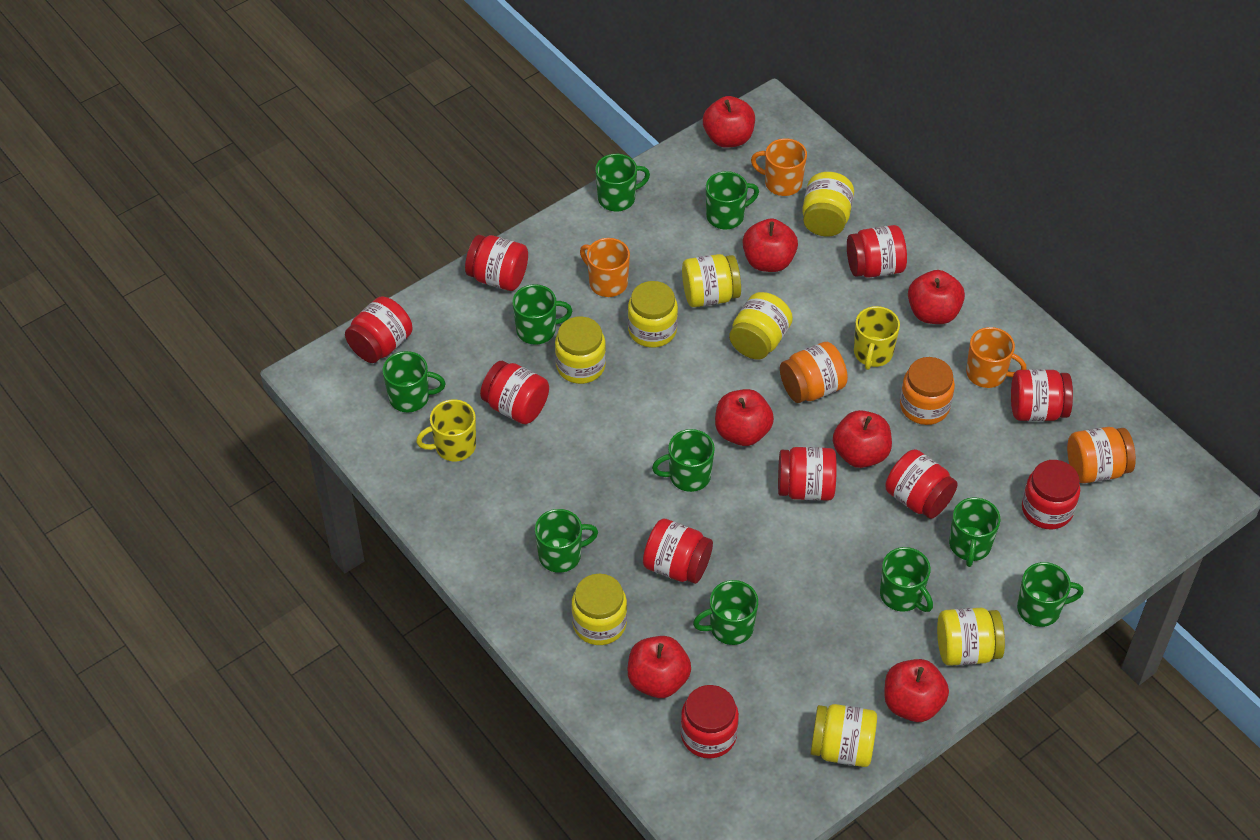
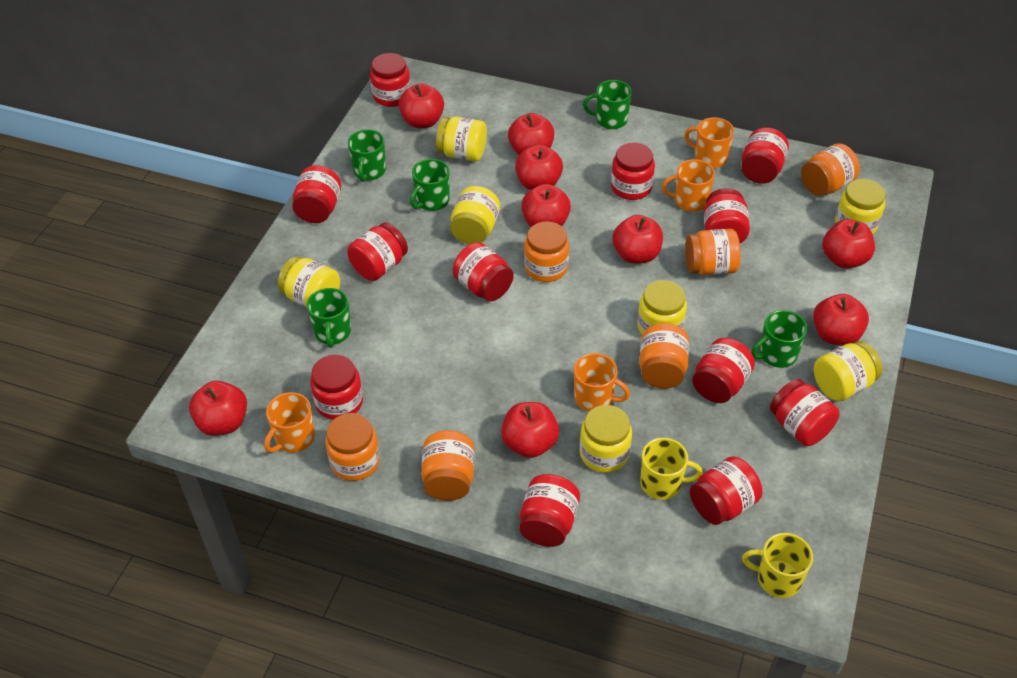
green mug: 10 -> 5
orange jar: 3 -> 6
orange mug: 3 -> 4
red apple: 7 -> 9
red jar: 10 -> 12
yellow jar: 8 -> 7

